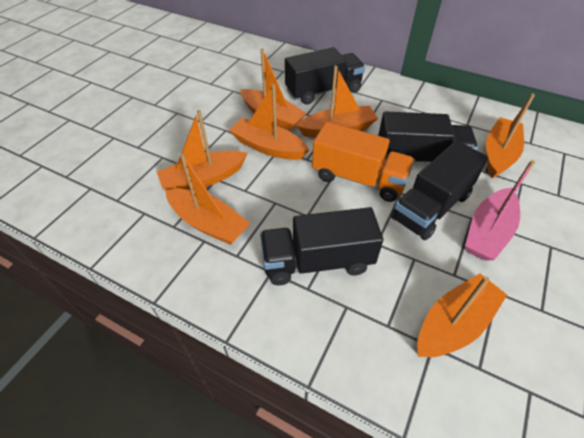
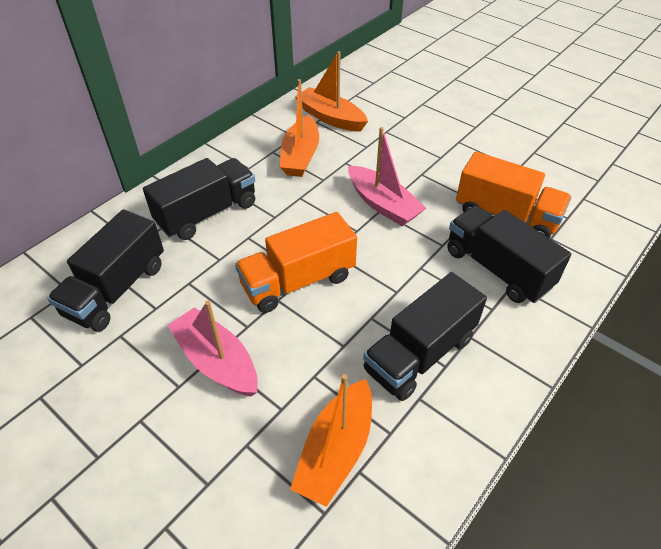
orange boat: 7 -> 3
orange truck: 1 -> 2
pink boat: 1 -> 2

